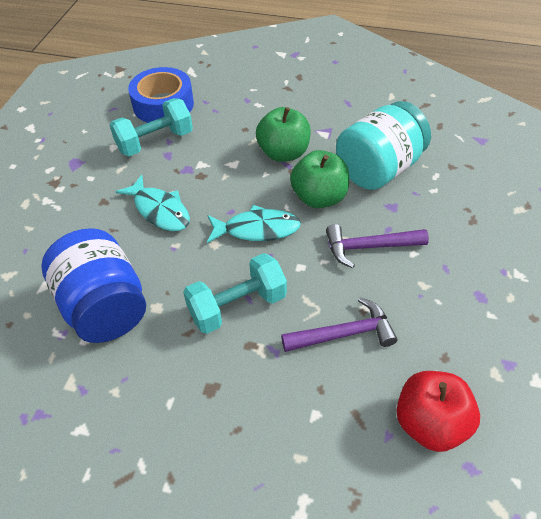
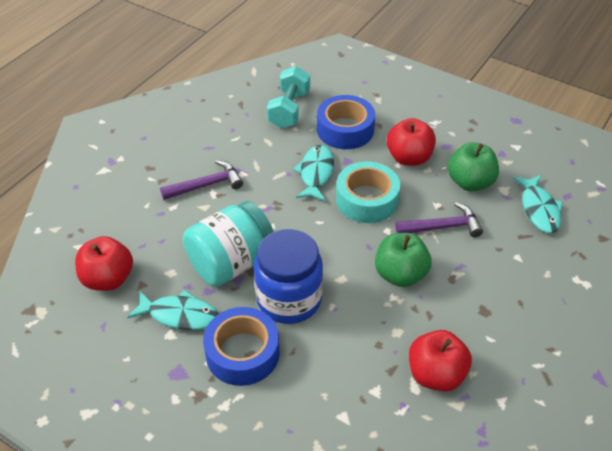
blue tape: 1 -> 2
red apple: 1 -> 3
turquoise dumbbell: 2 -> 1
turquoise fish: 2 -> 3
turquoise tape: 0 -> 1

